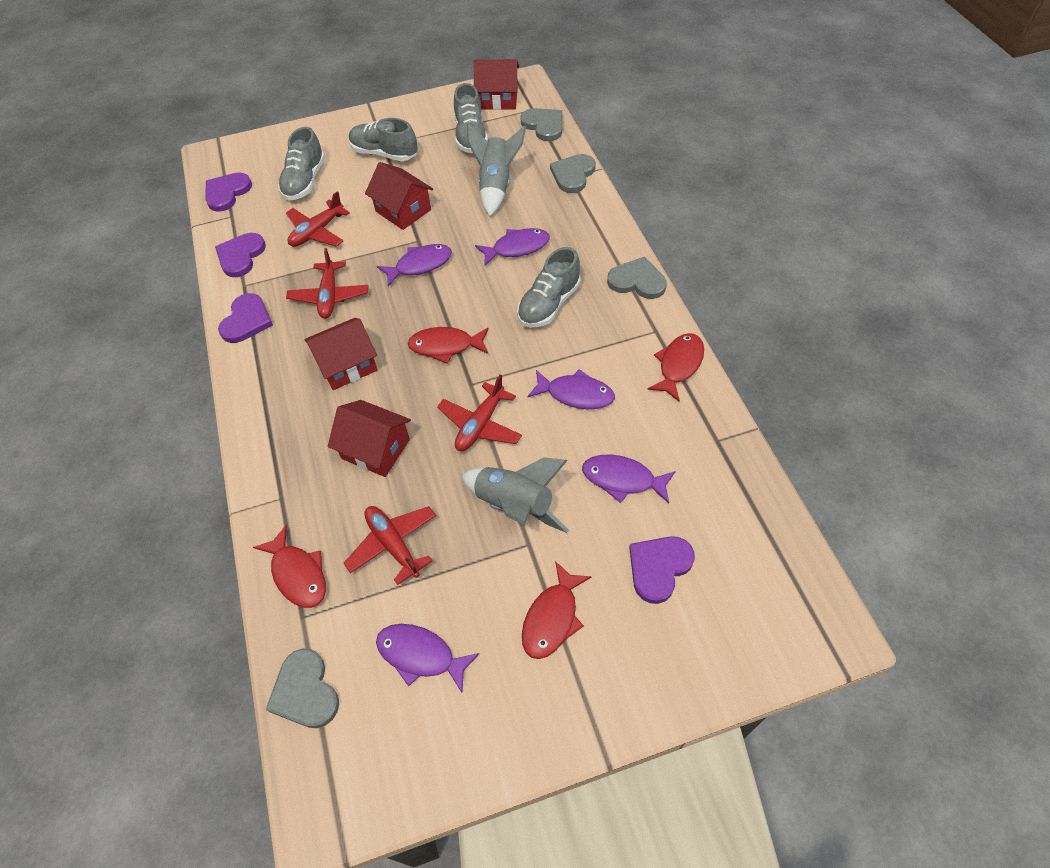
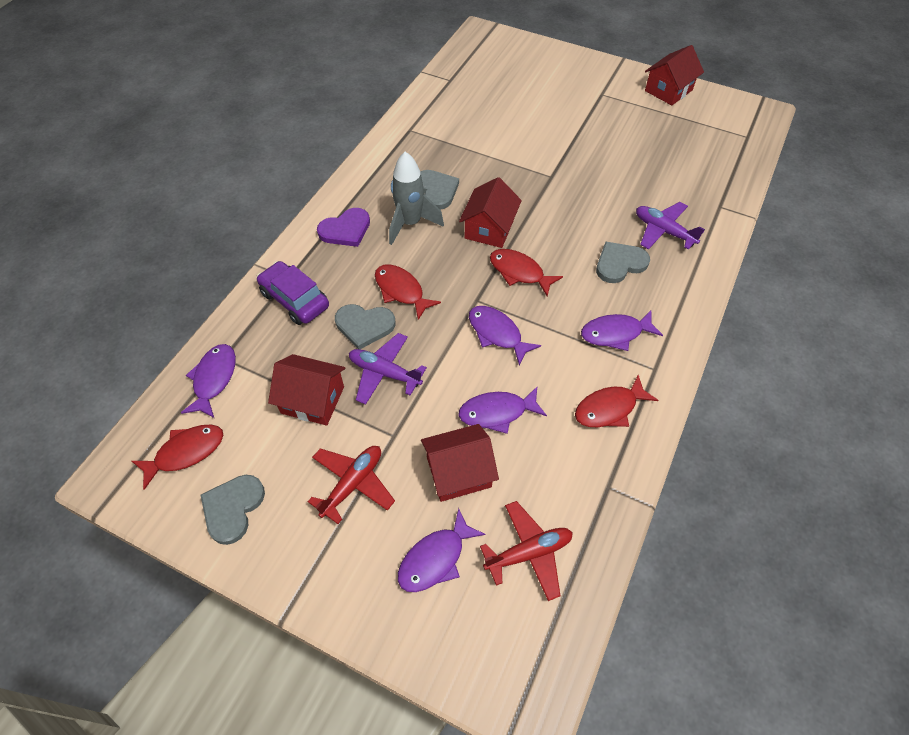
grey rocket: 2 -> 1
grey shoe: 4 -> 0
purple car: 0 -> 1
purple heart: 4 -> 1
purple plane: 0 -> 2
red plane: 4 -> 2

